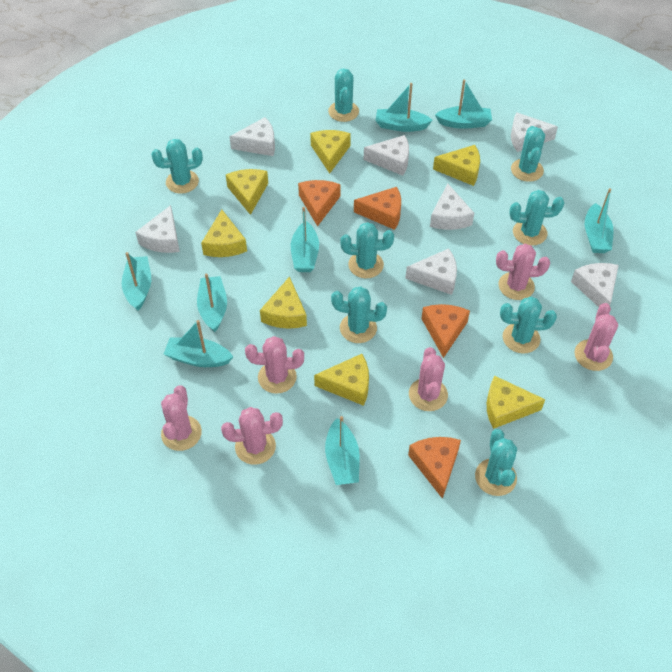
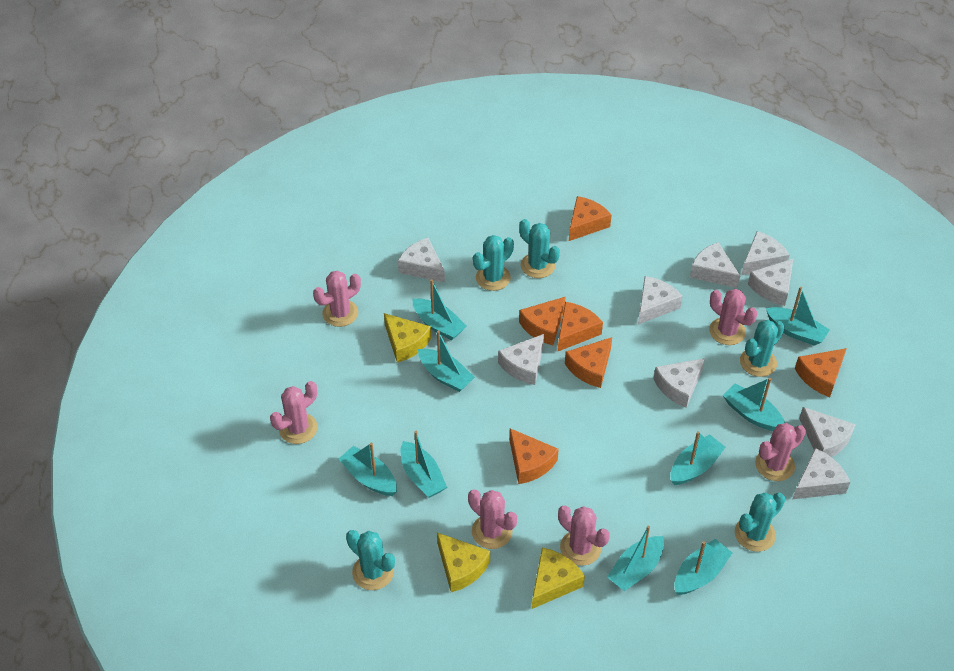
orange cheese: 4 -> 6
turquoise boat: 8 -> 9
turquoise cactus: 8 -> 5
white cheese: 7 -> 9
yellow cheese: 7 -> 3

